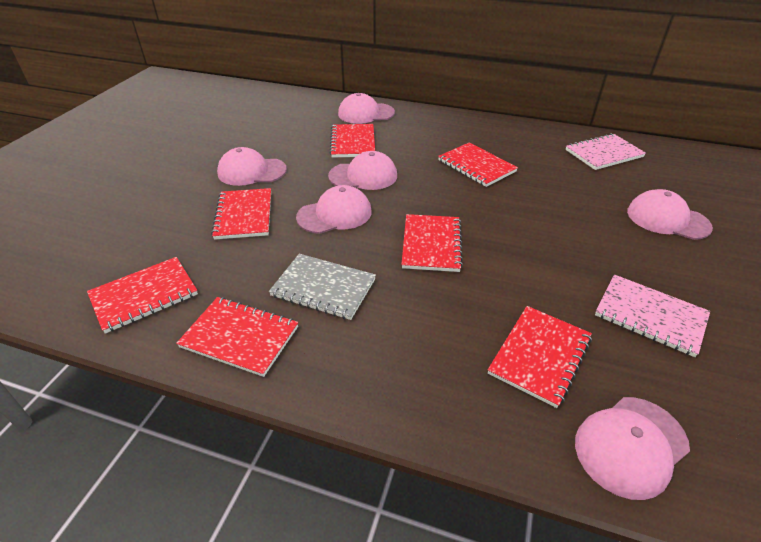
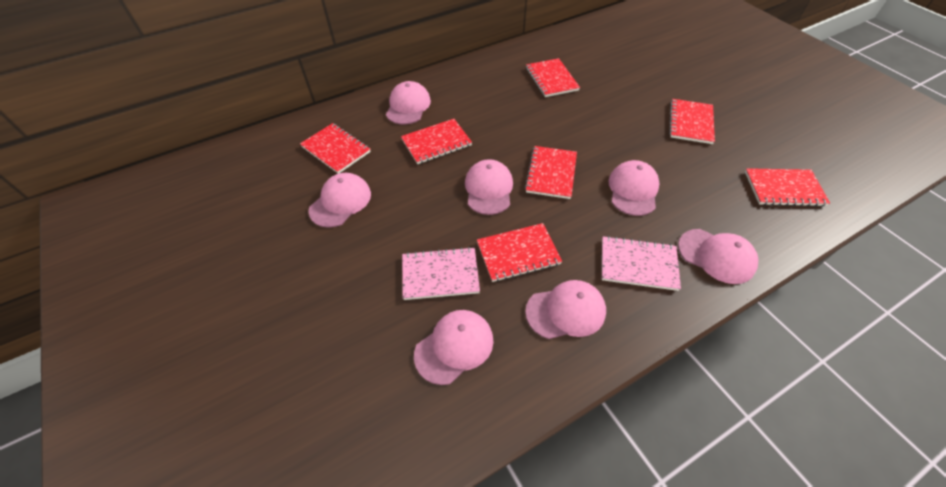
grey notebook: 1 -> 0
pink cap: 6 -> 7

